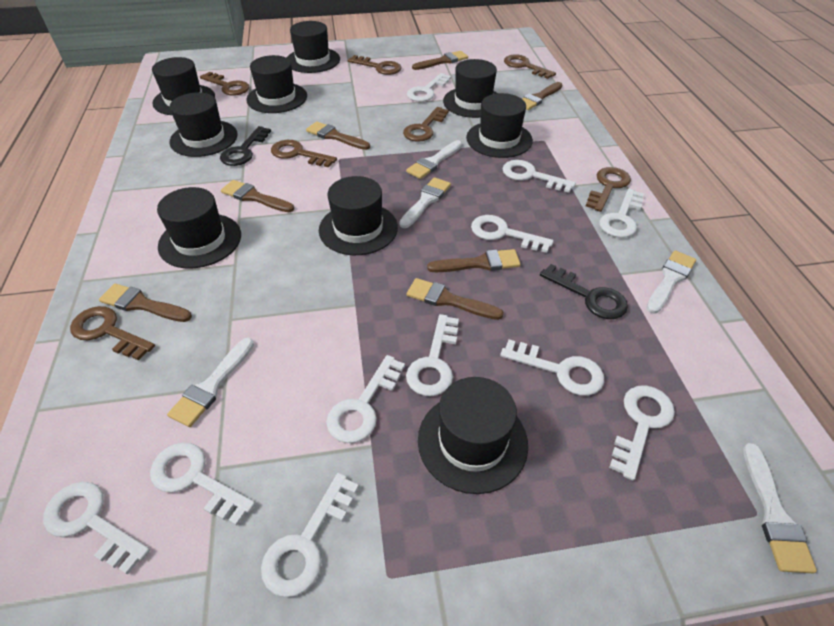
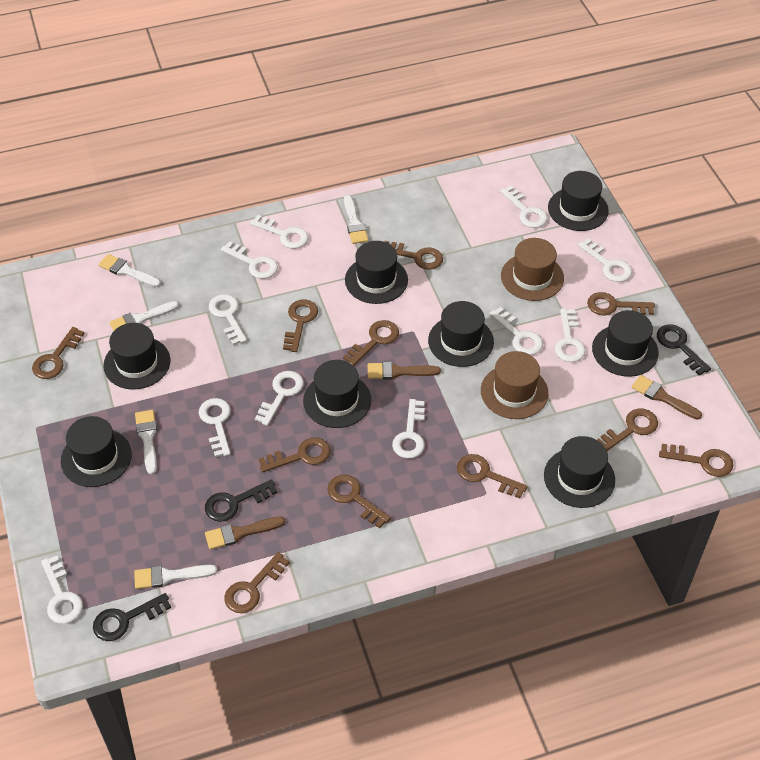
black hat: 9 -> 8
black key: 2 -> 3
brown brush: 7 -> 3
brown hat: 0 -> 2
brown key: 7 -> 11

